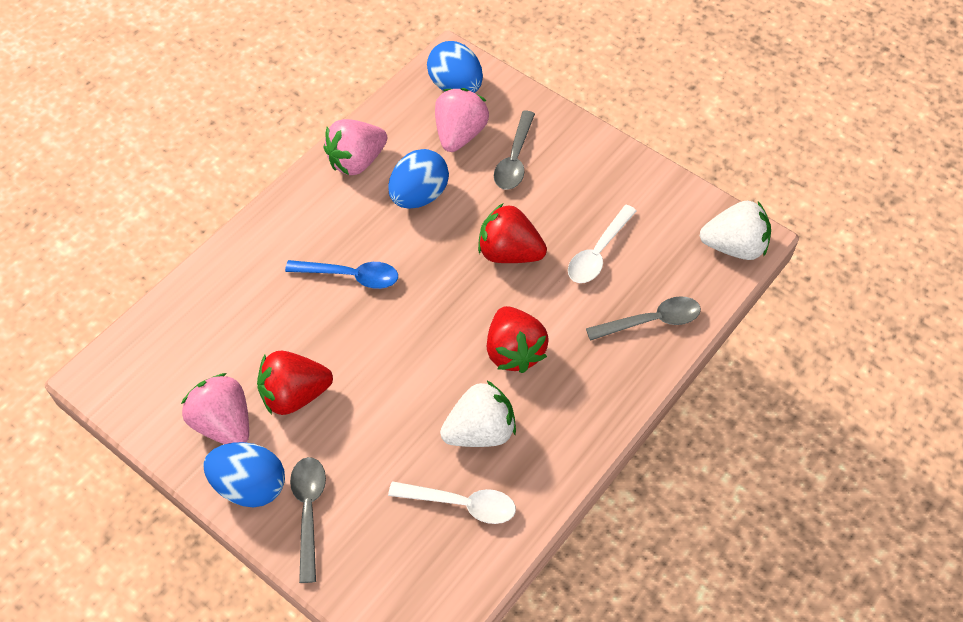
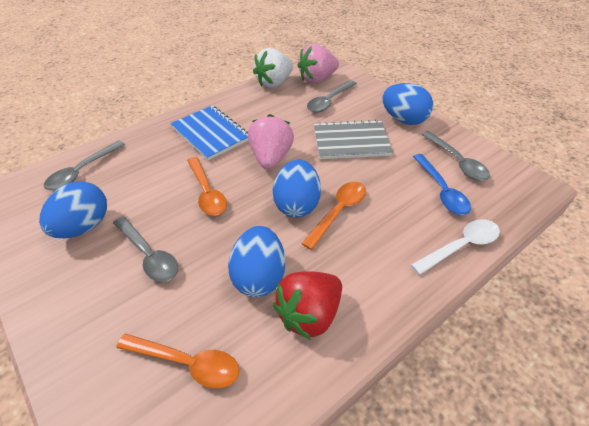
blue egg: 3 -> 4
blue notebook: 0 -> 1
grey notebook: 0 -> 1
grey spoon: 3 -> 4
orange spoon: 0 -> 3
pink strawberry: 3 -> 2
red strawberry: 3 -> 1
white spoon: 2 -> 1
white strawberry: 2 -> 1

